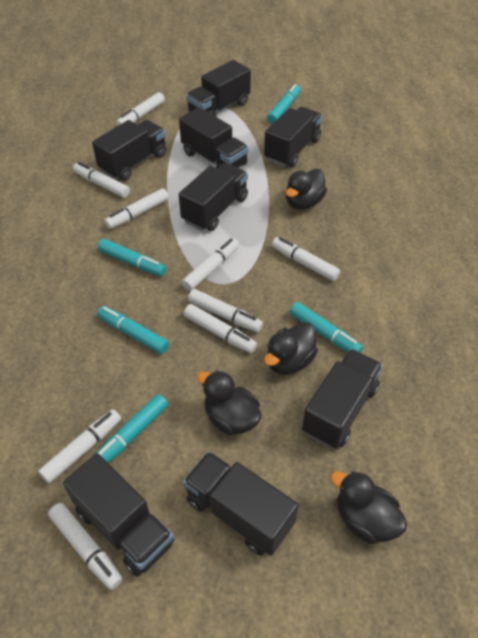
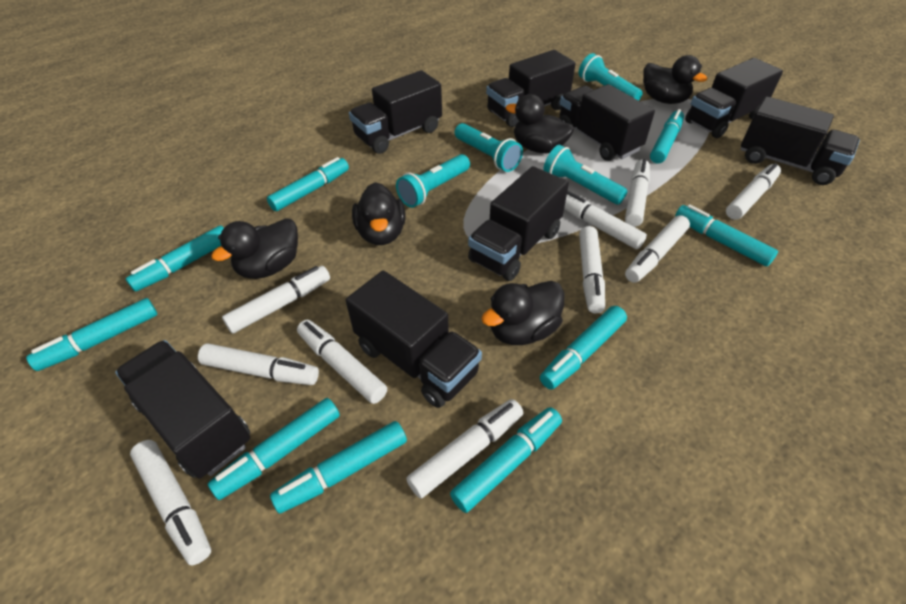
black duck: 4 -> 5
turquoise flashlight: 0 -> 4
turquoise marker: 5 -> 9
white marker: 9 -> 10

